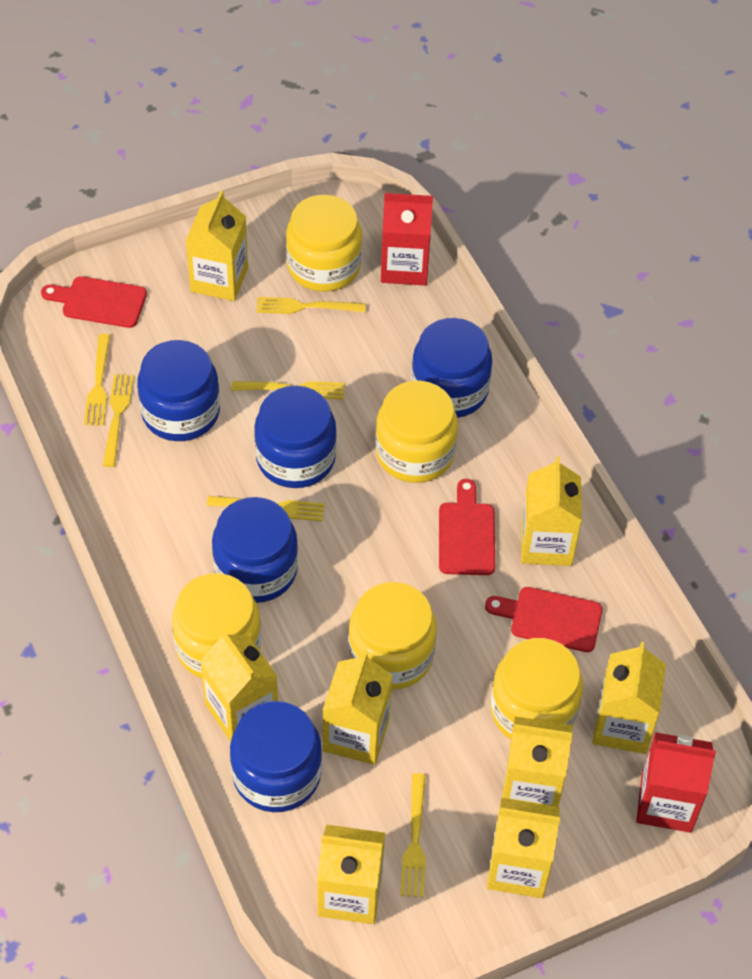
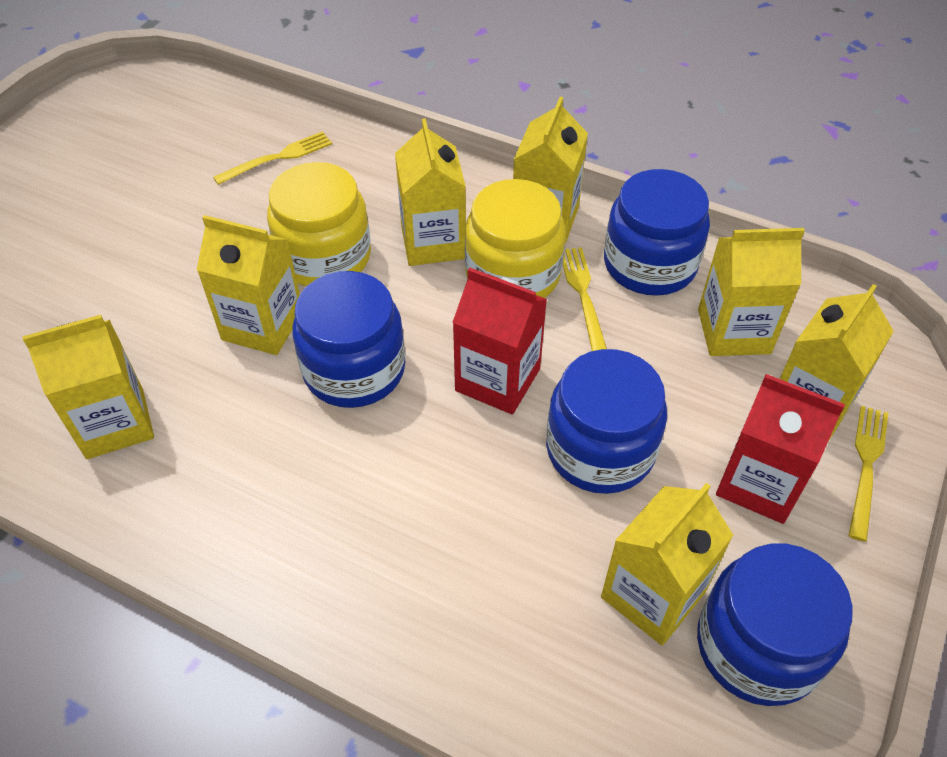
blue jar: 5 -> 4
red cutting board: 3 -> 0
yellow carton: 8 -> 7
yellow fork: 6 -> 3
yellow jar: 5 -> 2

